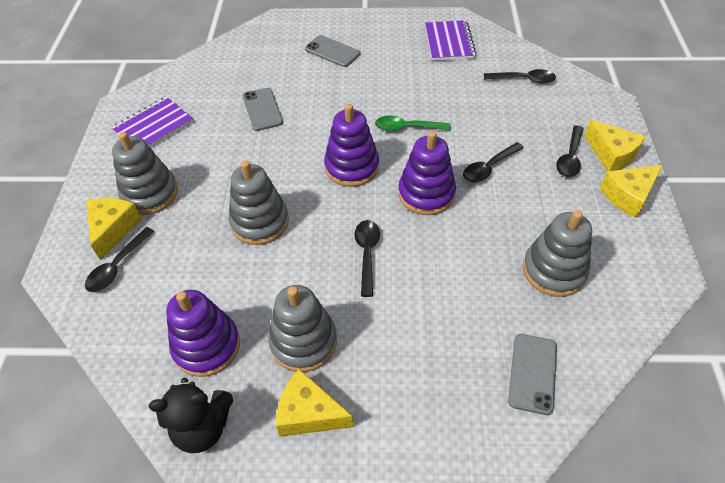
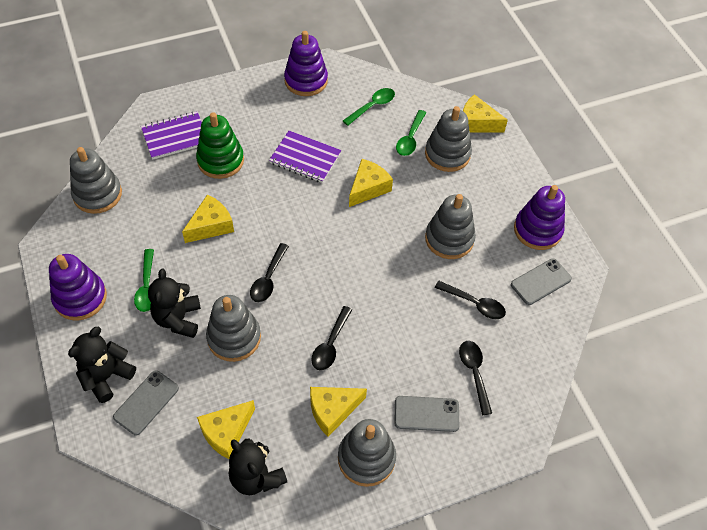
black spoon: 5 -> 4
black teddy bear: 1 -> 3
green spoon: 1 -> 3
green stacking toy: 0 -> 1
grey stacking toy: 4 -> 5
yellow cheese: 4 -> 5

